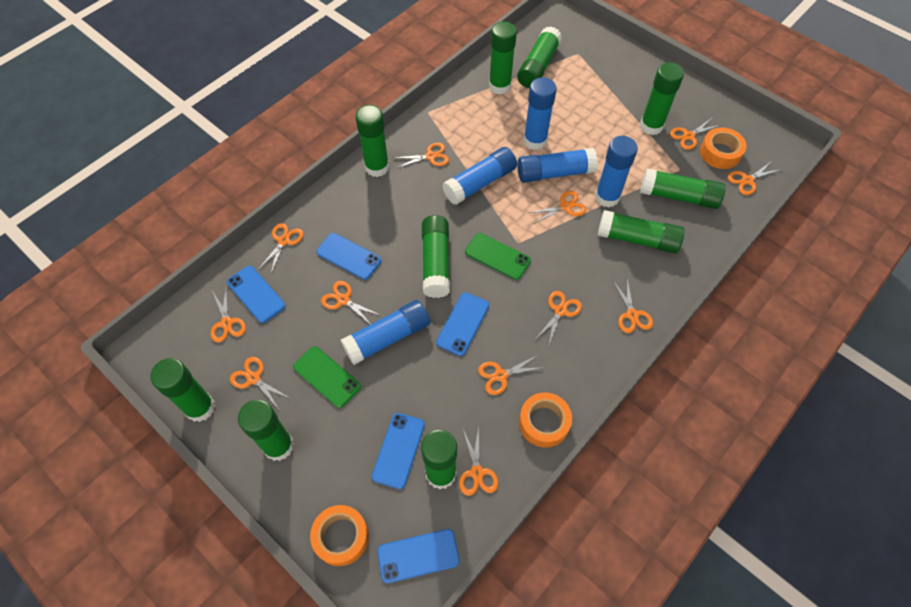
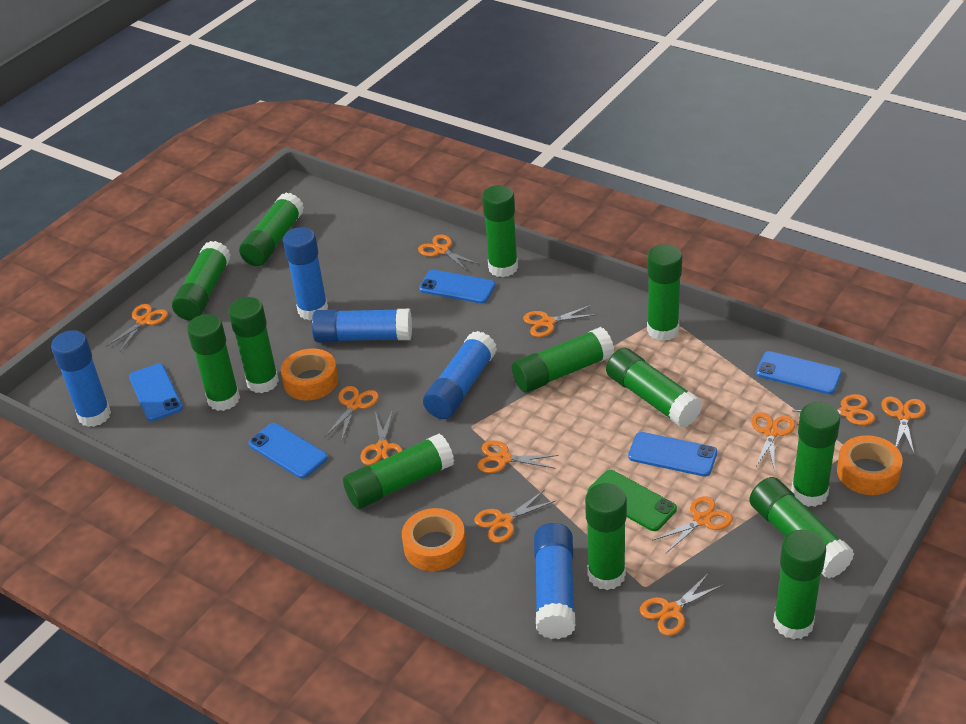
green glue stick: 10 -> 13
green phone: 2 -> 1

